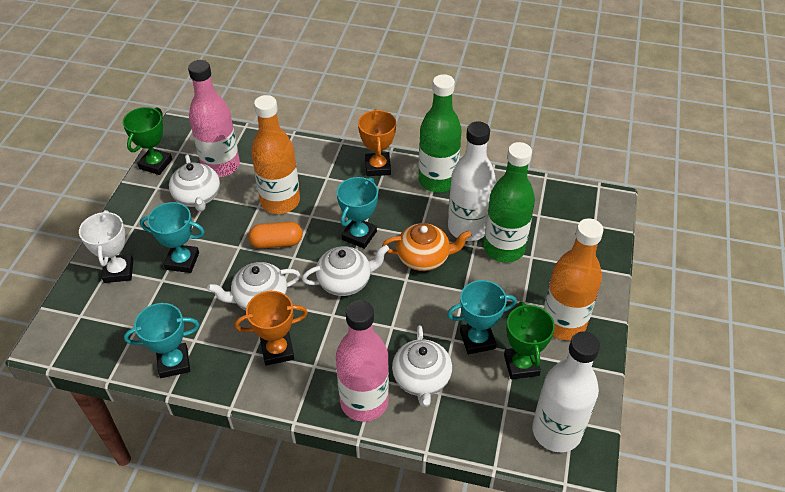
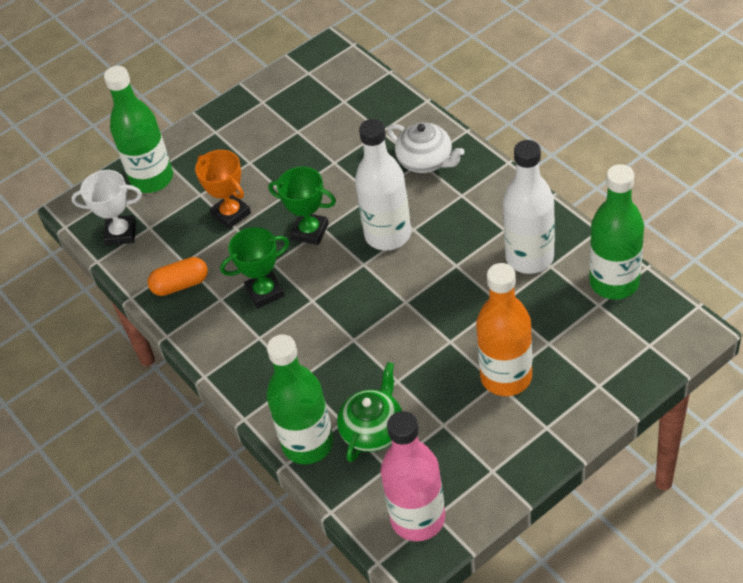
green bottle: 2 -> 3
green teapot: 0 -> 1
orange bottle: 2 -> 1
orange teapot: 1 -> 0
orange trophy: 2 -> 1
pink bottle: 2 -> 1
turquoise trophy: 4 -> 0
white teapot: 4 -> 1

